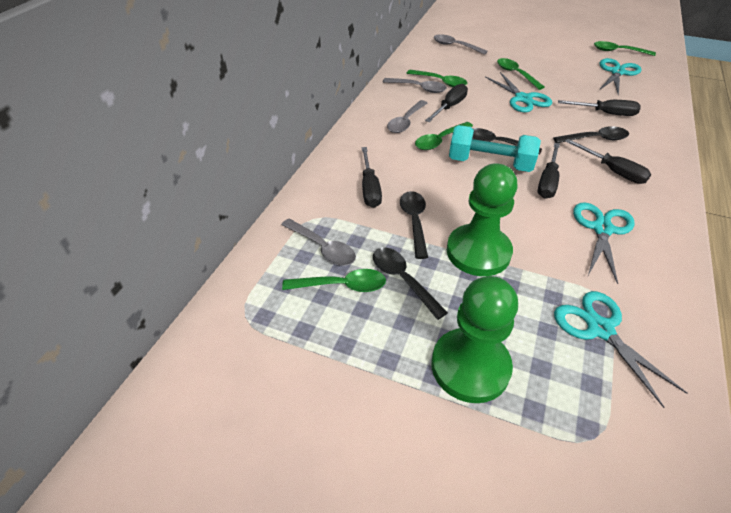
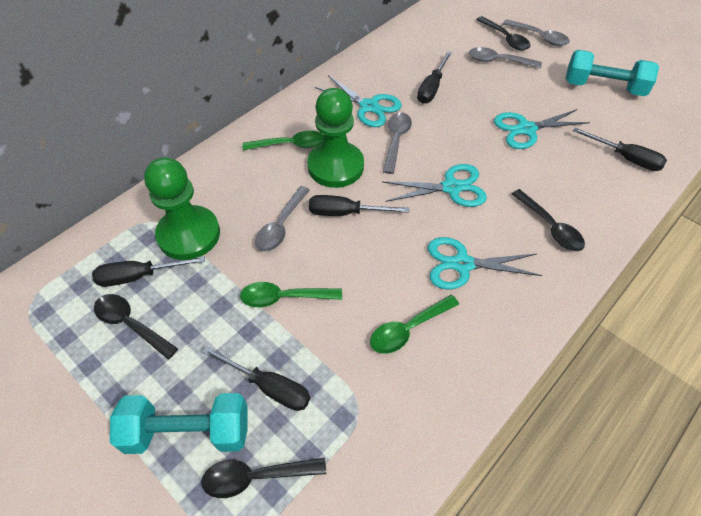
green spoon: 5 -> 3
turquoise dumbbell: 1 -> 2

